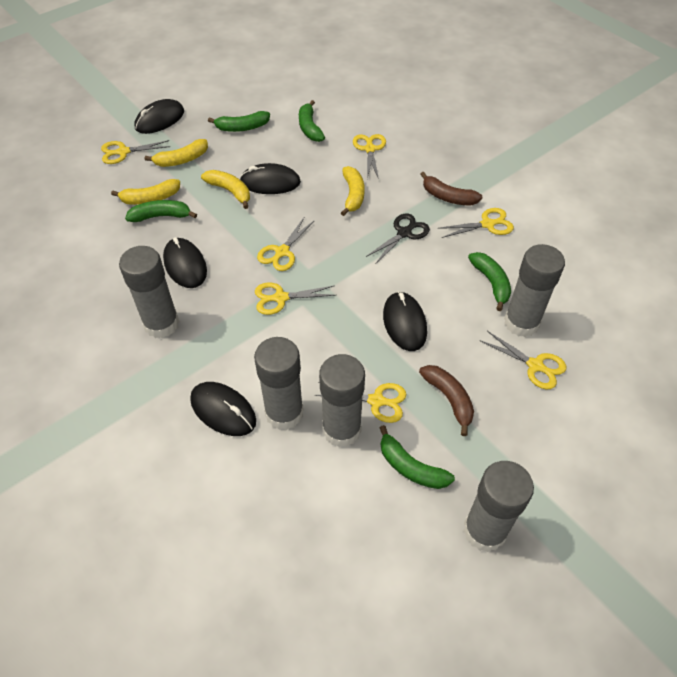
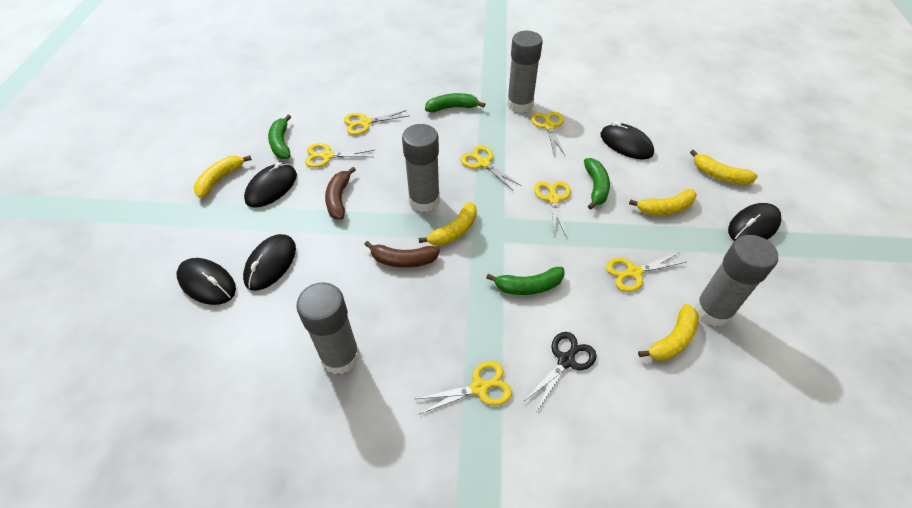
green banana: 5 -> 4
grey glue stick: 5 -> 4
yellow banana: 4 -> 5

